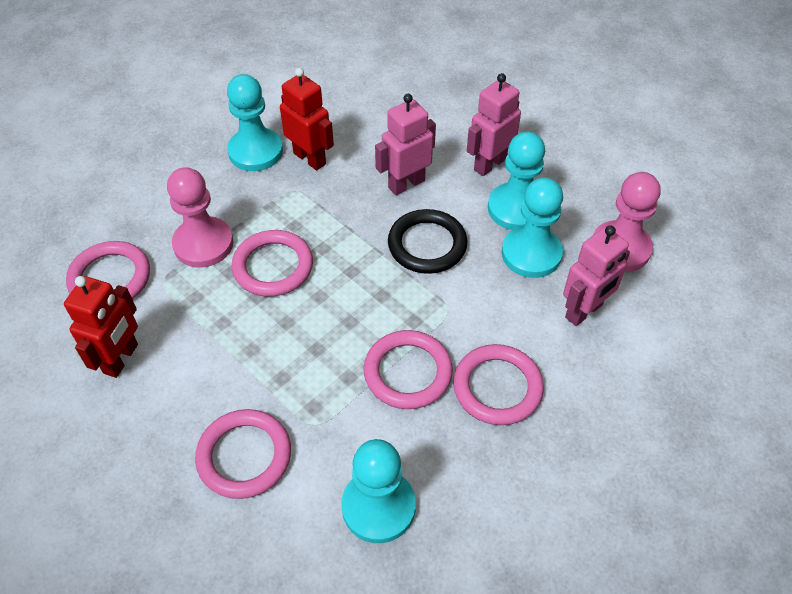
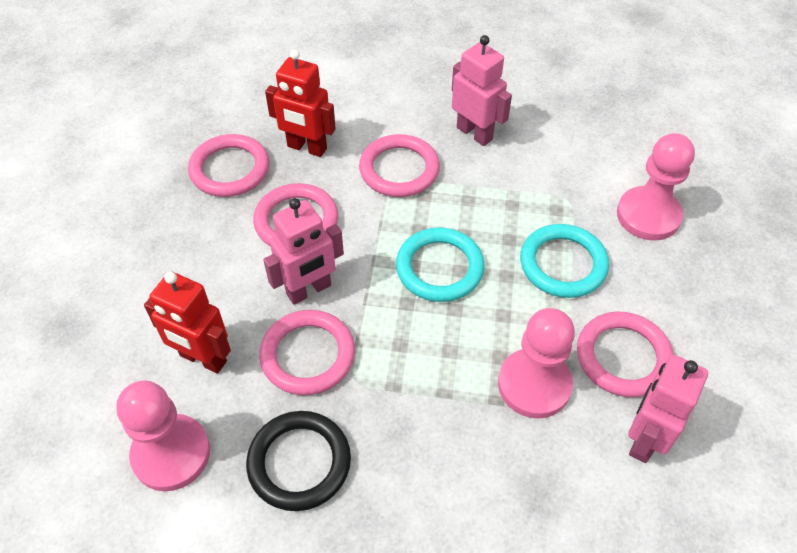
pink pawn: 2 -> 3
turquoise pawn: 4 -> 0
turquoise ring: 0 -> 2

